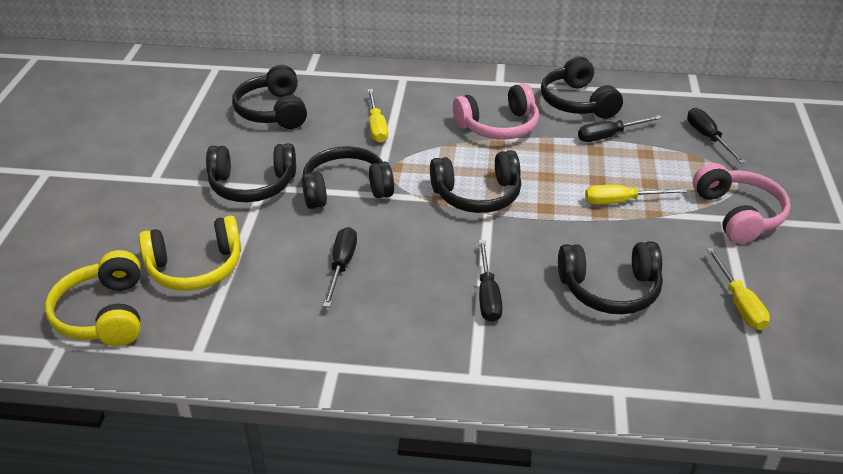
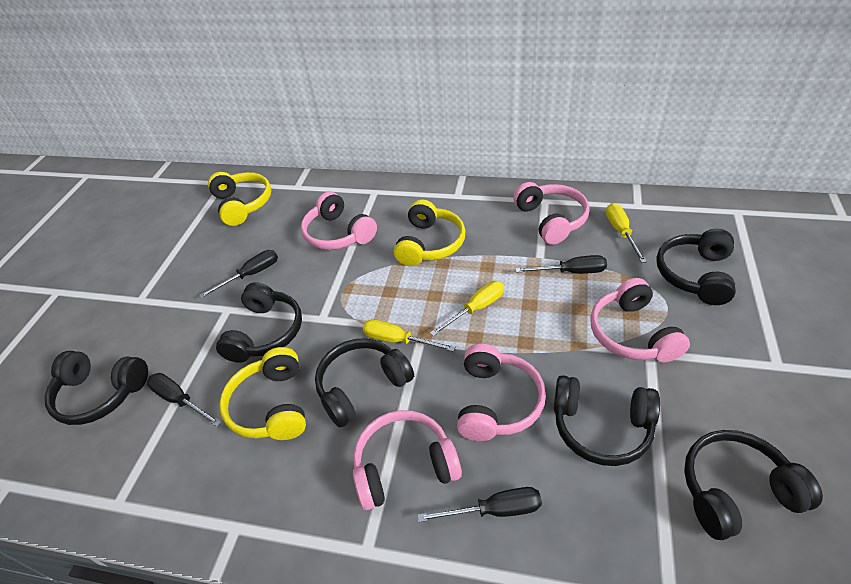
pink headphones: 2 -> 5
yellow headphones: 2 -> 3

